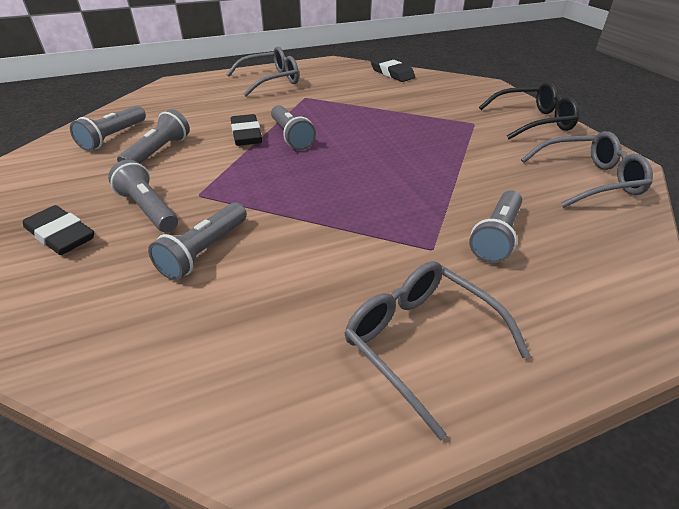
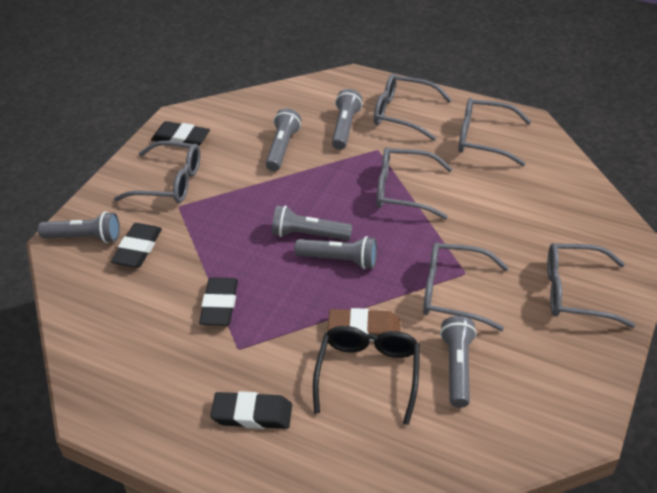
black eraser: 3 -> 4
brown eraser: 0 -> 1
grey glasses: 3 -> 6

